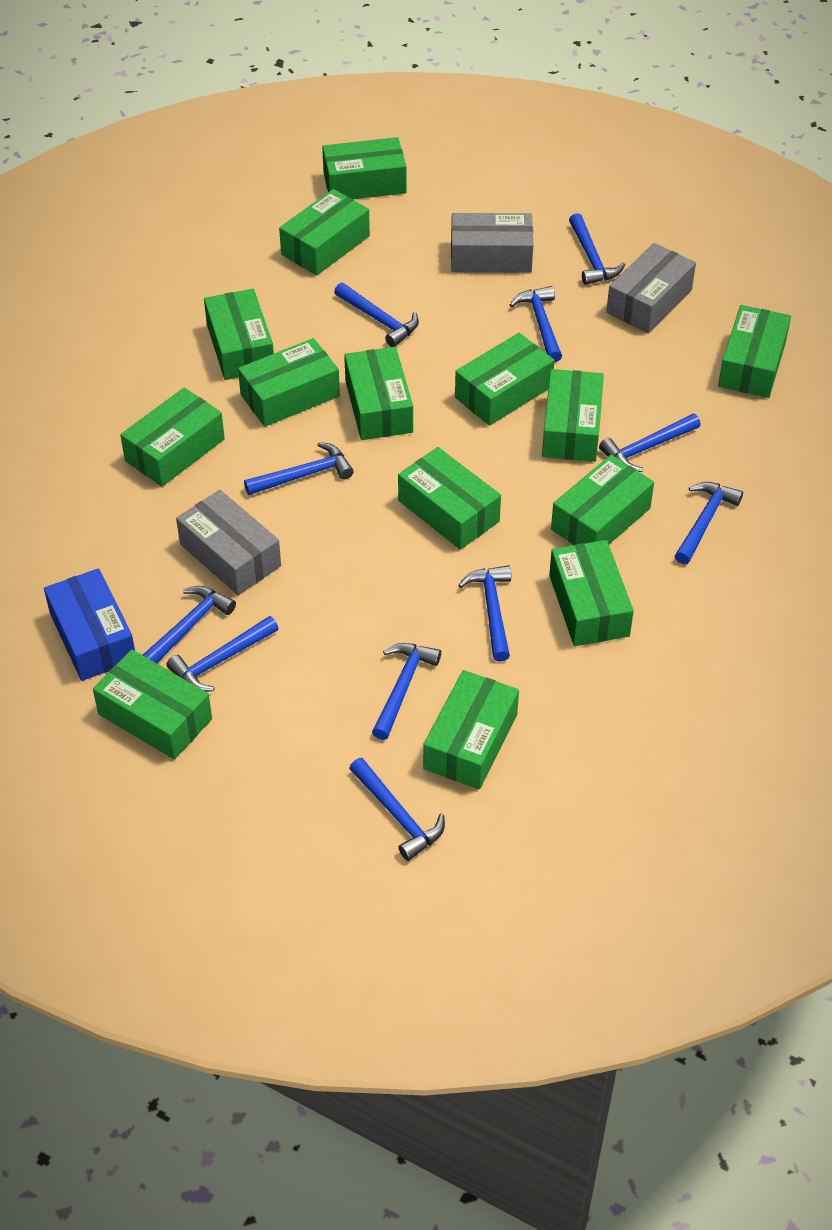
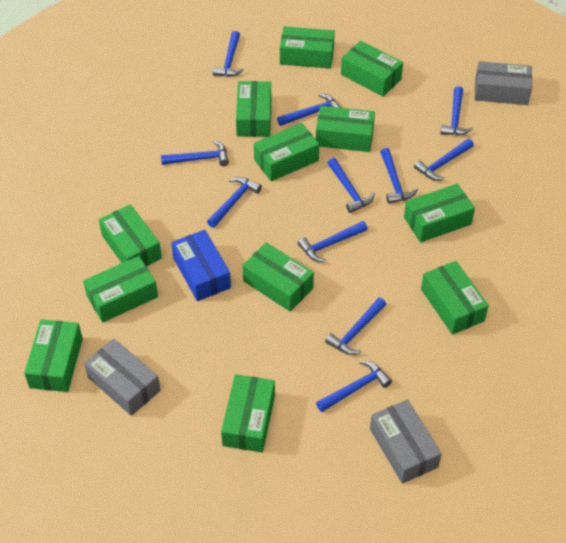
green box: 14 -> 12

